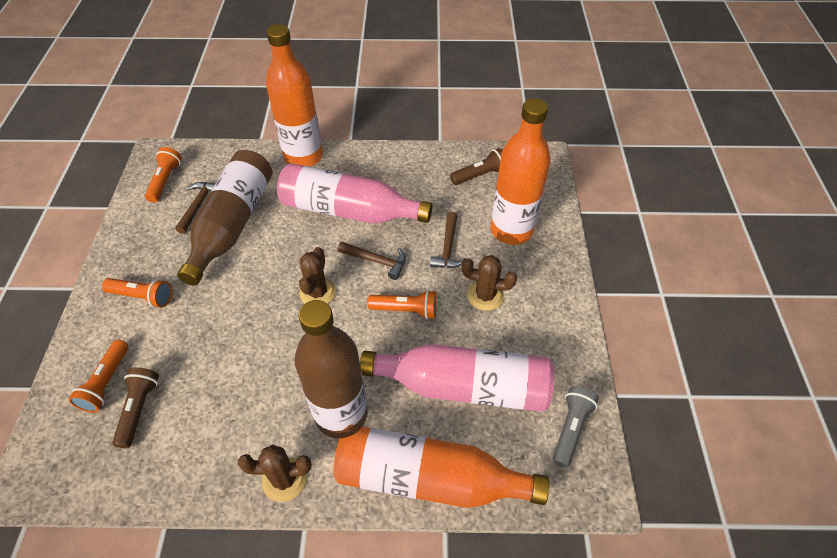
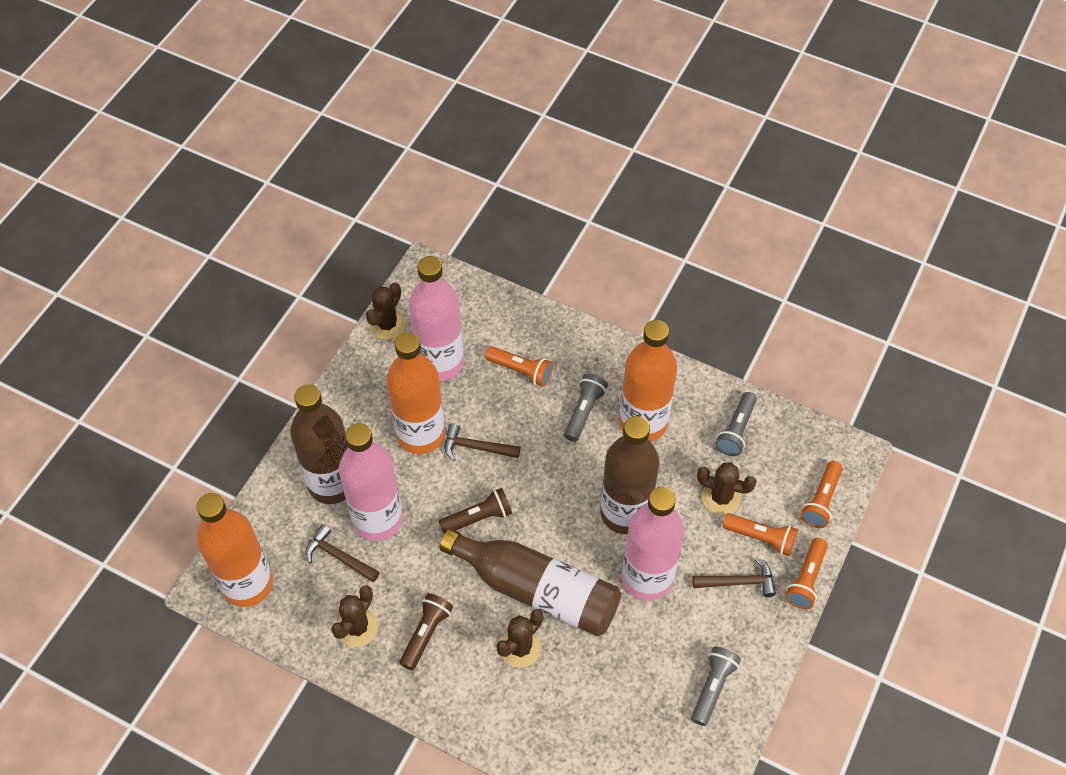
brown bottle: 2 -> 3
brown cactus: 3 -> 4
grey flashlight: 1 -> 3
pink bottle: 2 -> 3

